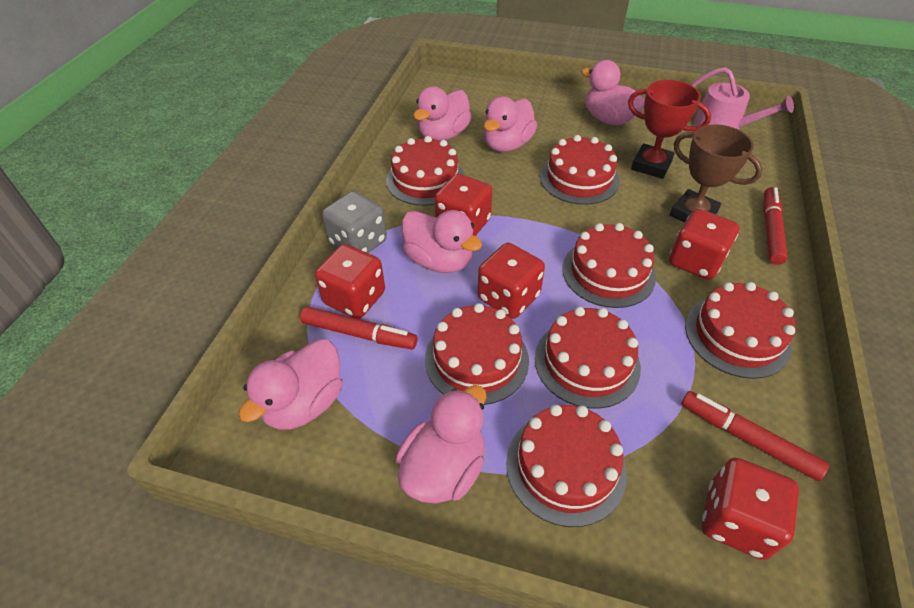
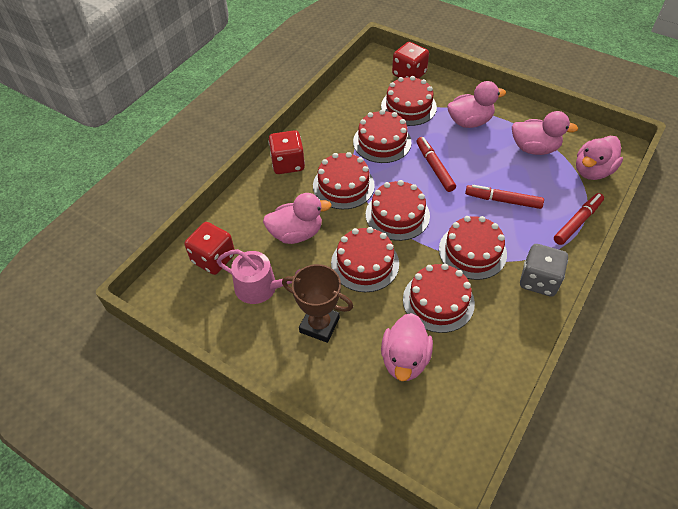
pink duck: 6 -> 5
red dice: 5 -> 3
red trophy: 1 -> 0

